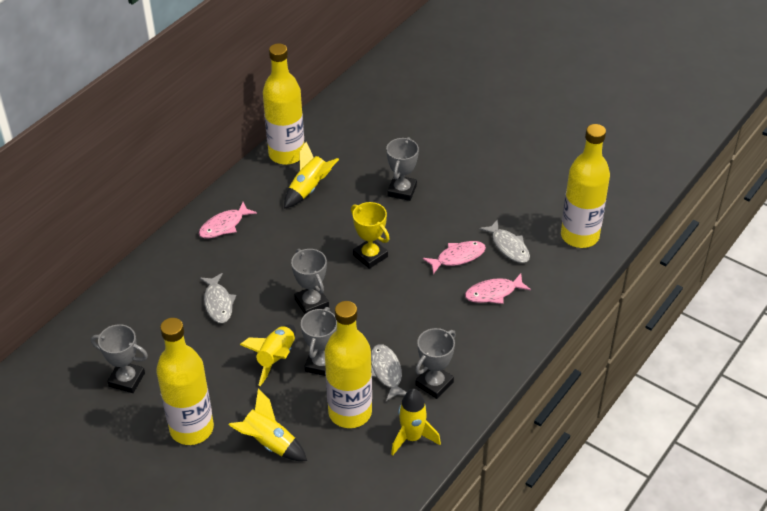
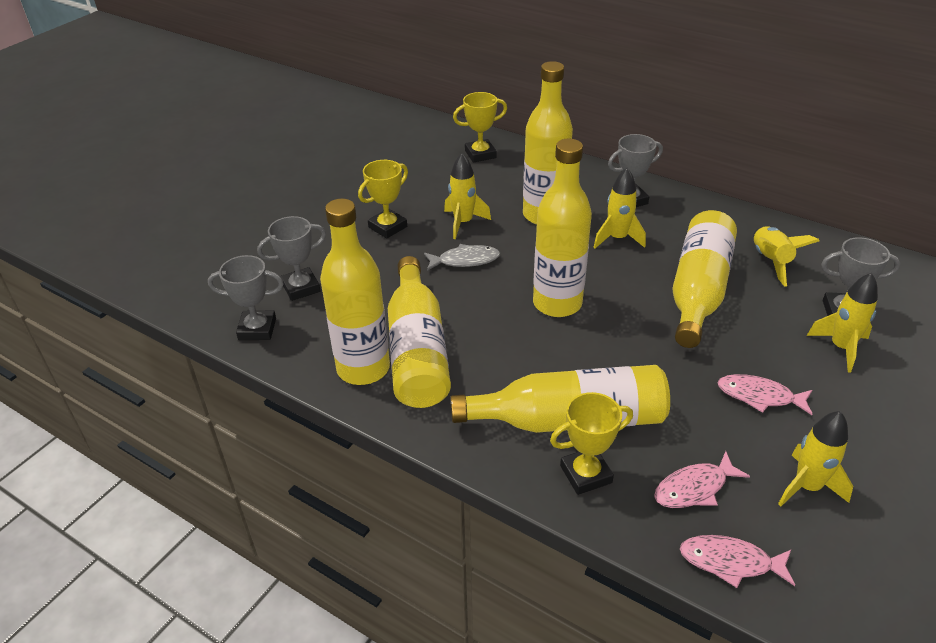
grey fish: 3 -> 1
grey trophy: 5 -> 4
yellow bottle: 4 -> 6
yellow rocket: 4 -> 5
yellow trophy: 1 -> 3

